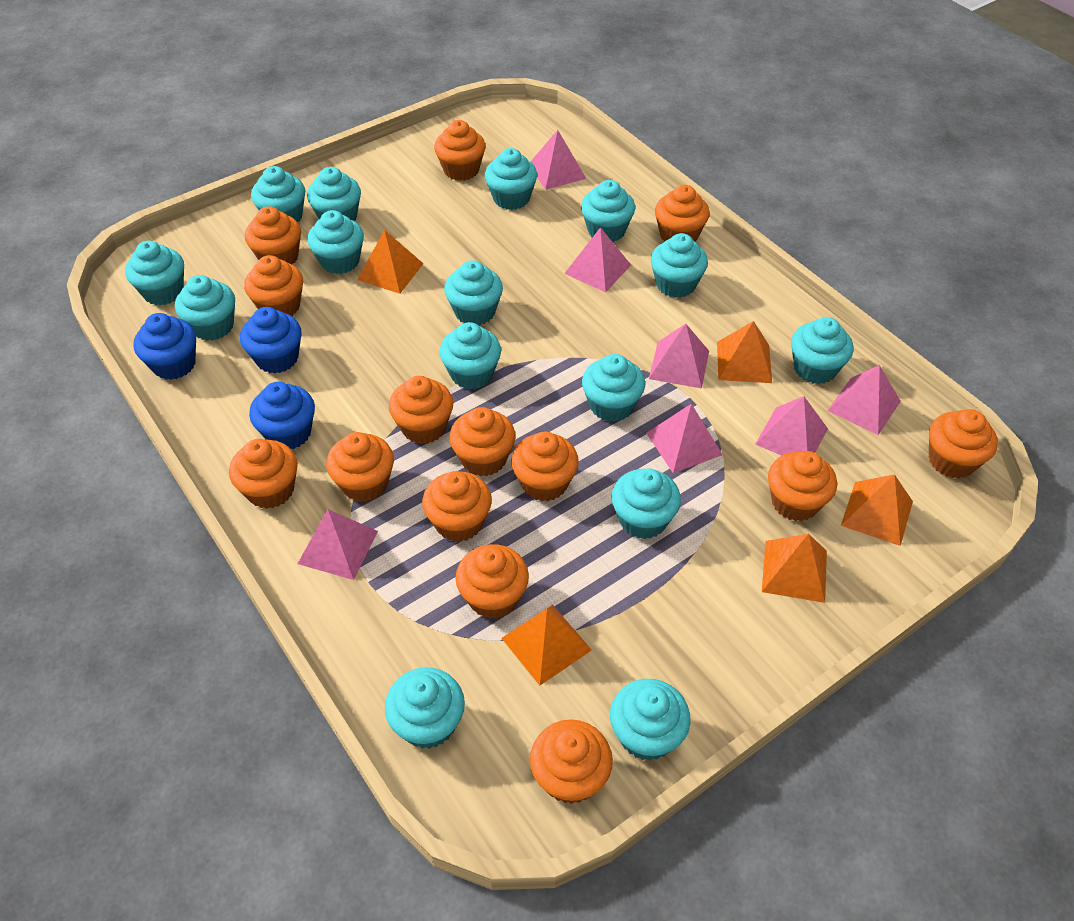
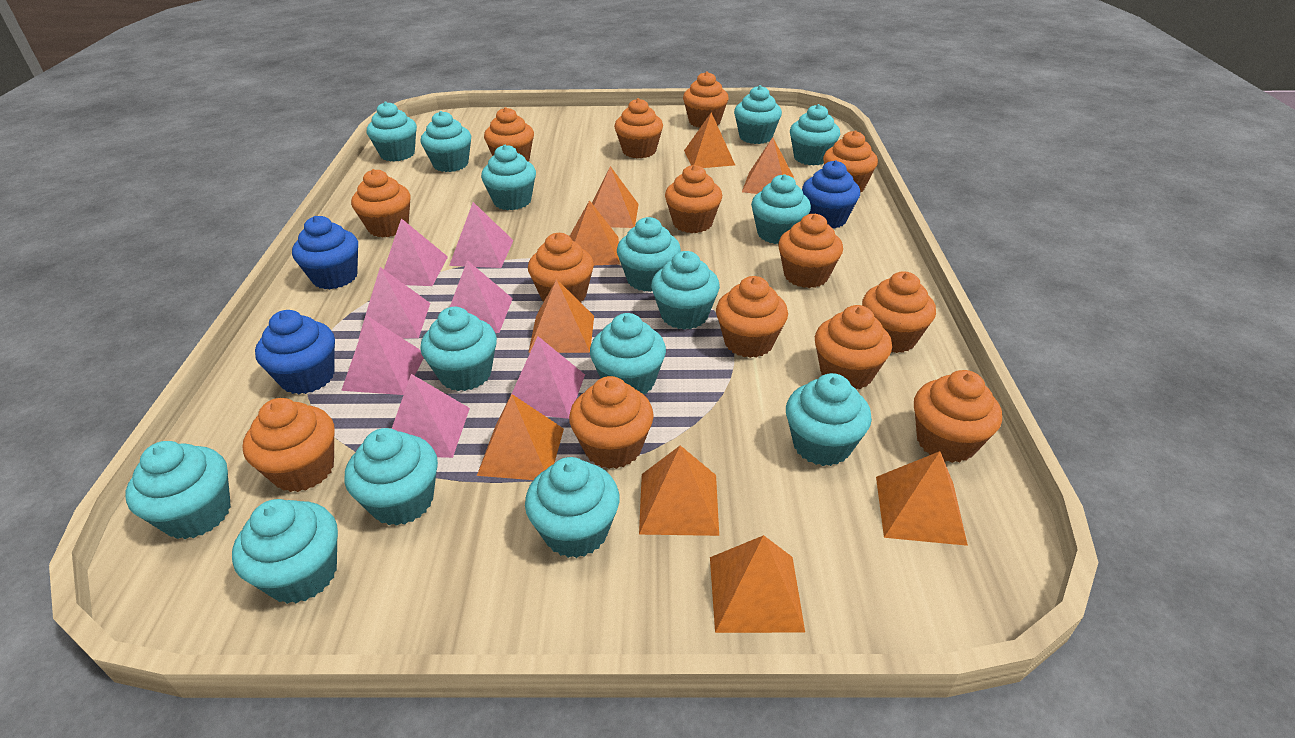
orange pyramid: 5 -> 9

